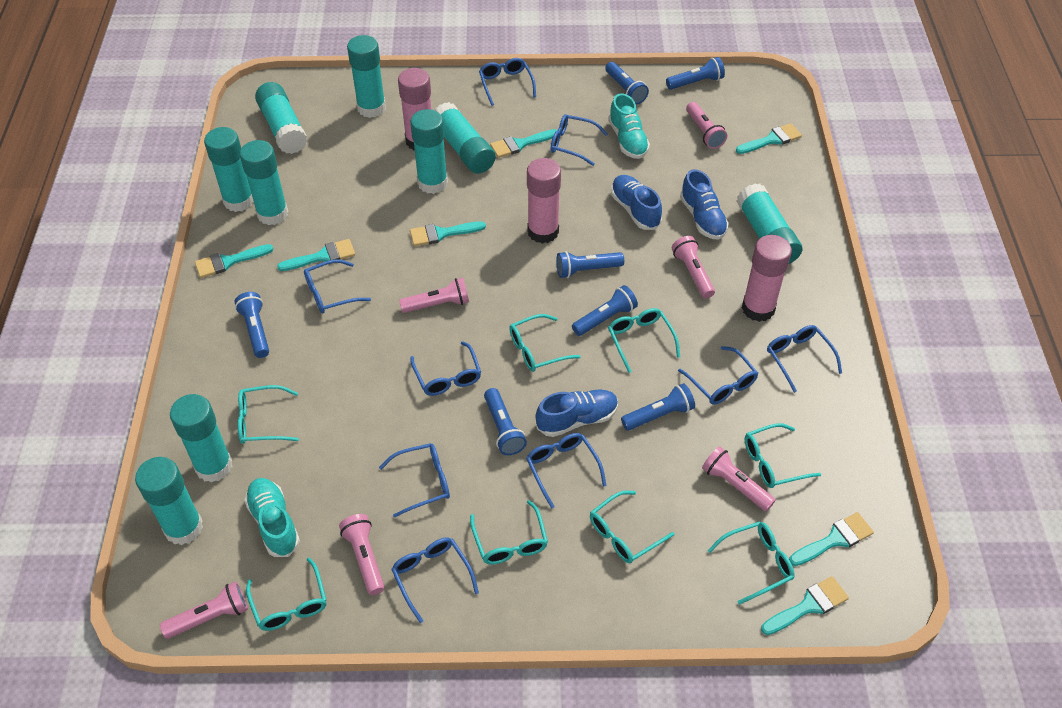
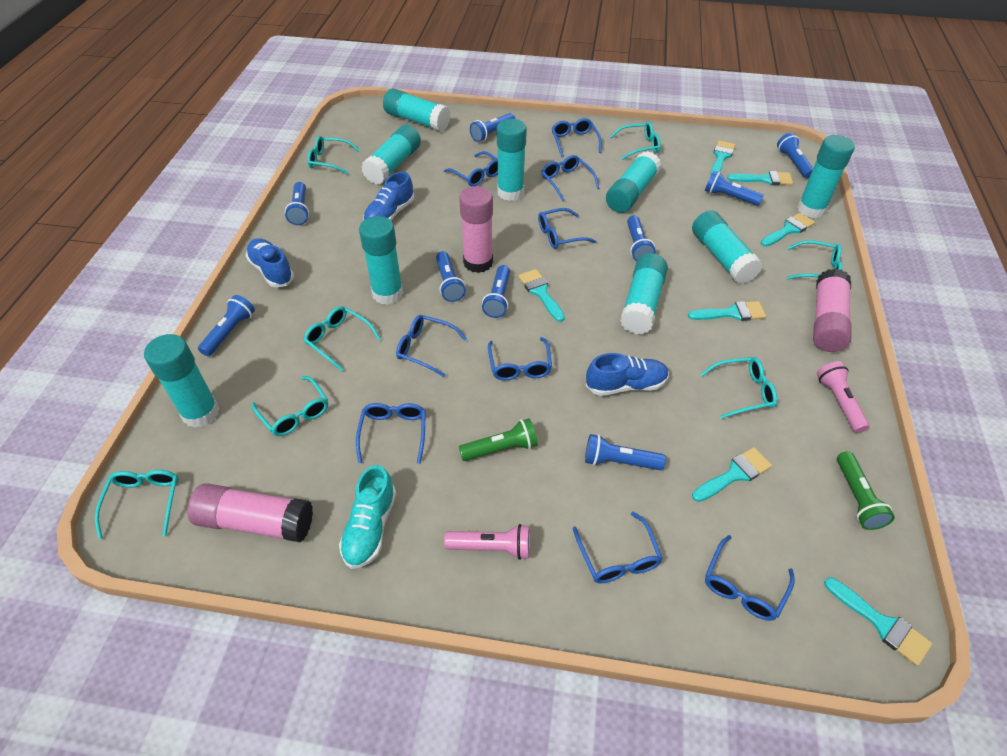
blue flashlight: 7 -> 9
green flashlight: 0 -> 2
pink flashlight: 6 -> 2
turquoise glasses: 8 -> 7
turquoise shoe: 2 -> 1

